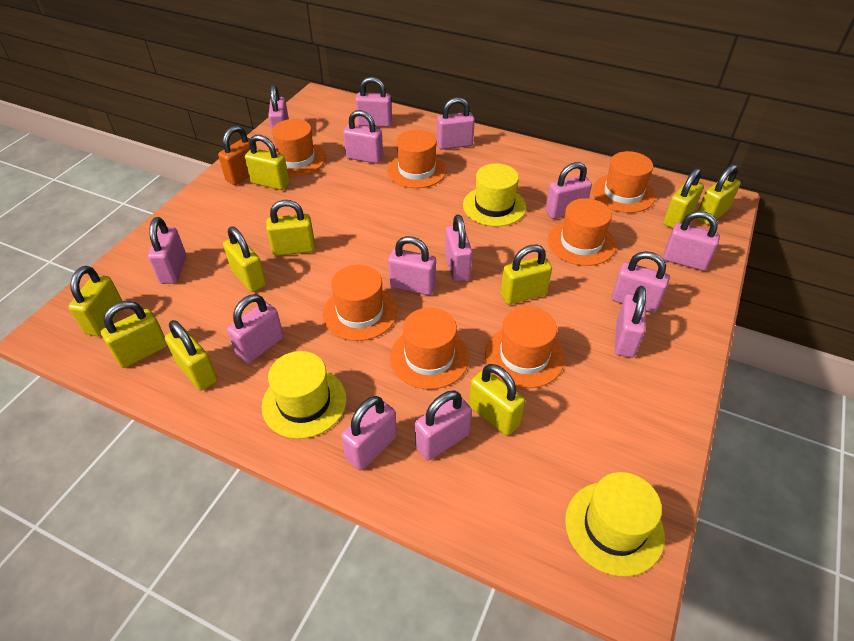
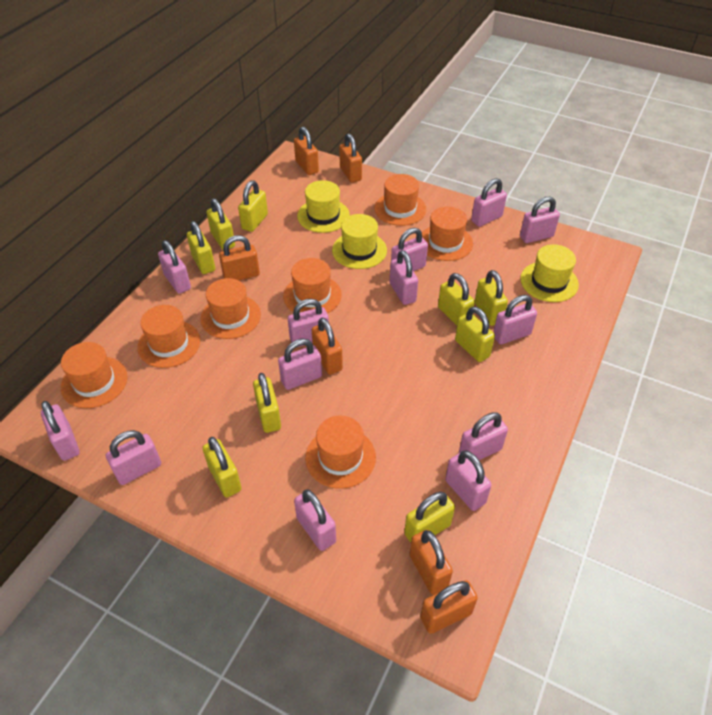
orange padlock: 1 -> 6
pink padlock: 14 -> 13
yellow padlock: 10 -> 9

